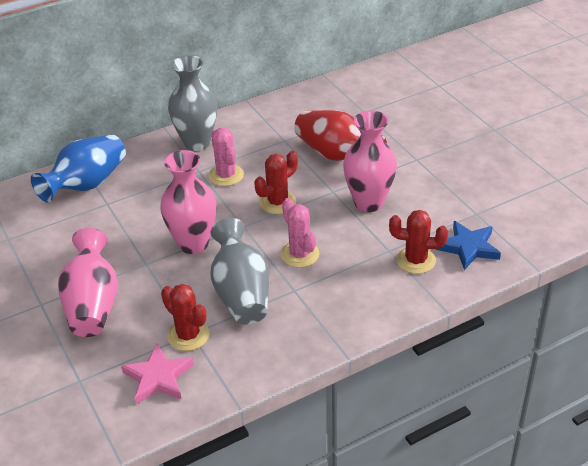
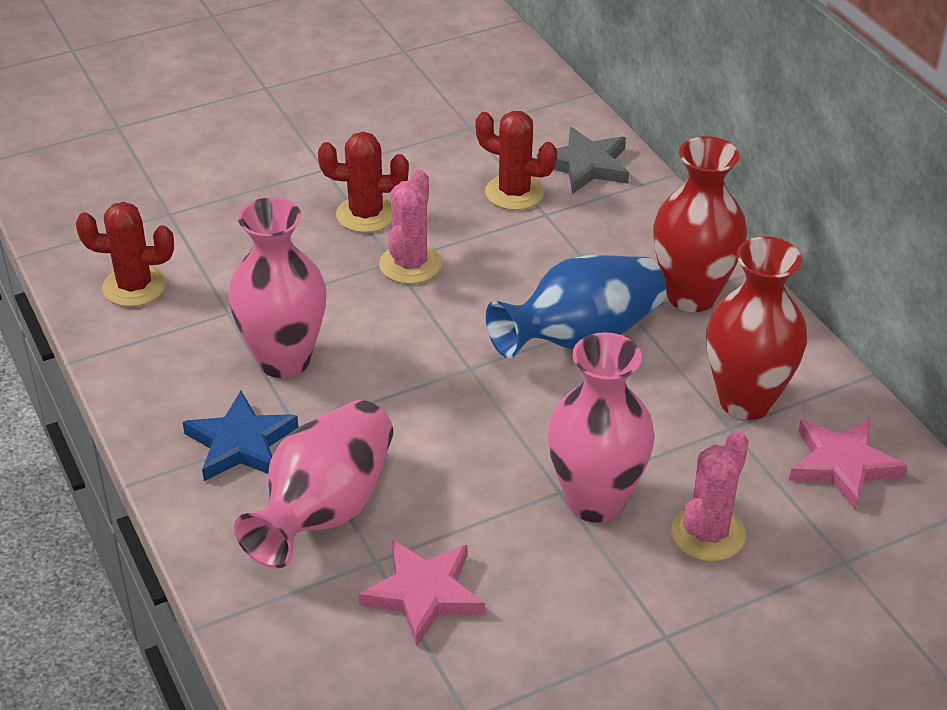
grey star: 0 -> 1
grey vase: 2 -> 0
pink star: 1 -> 2
red vase: 1 -> 2

